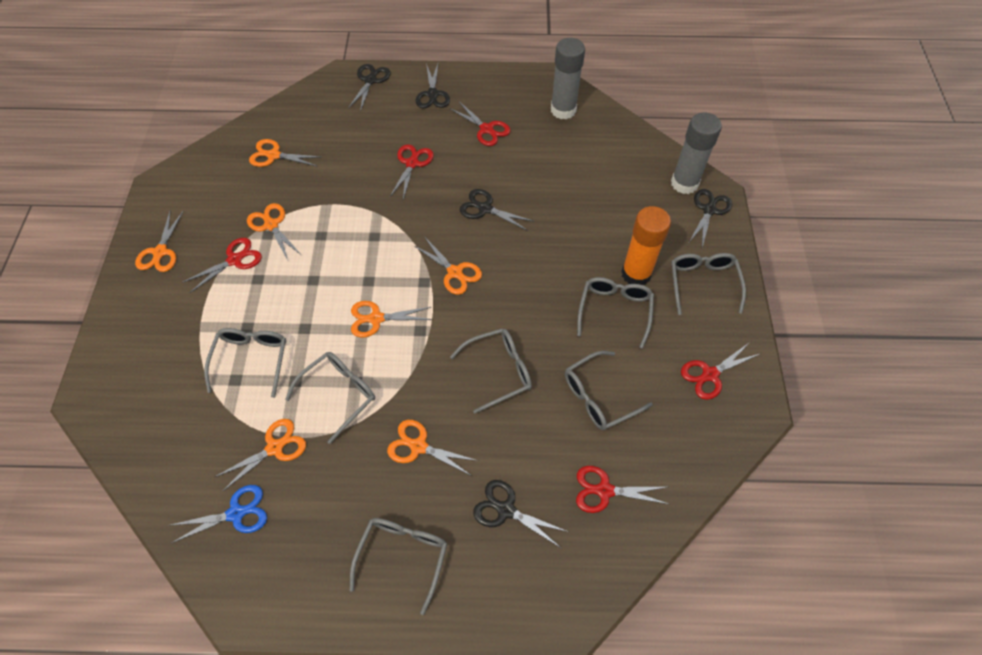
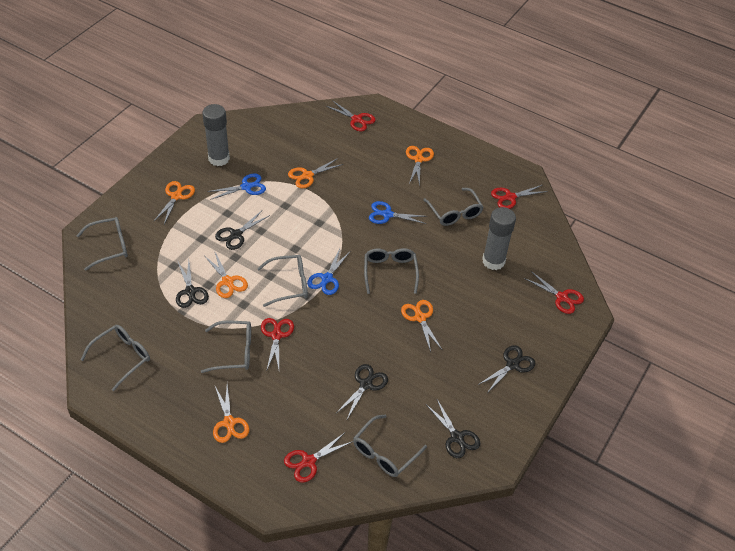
blue scissors: 1 -> 3
orange glue stick: 1 -> 0
orange scissors: 7 -> 6

